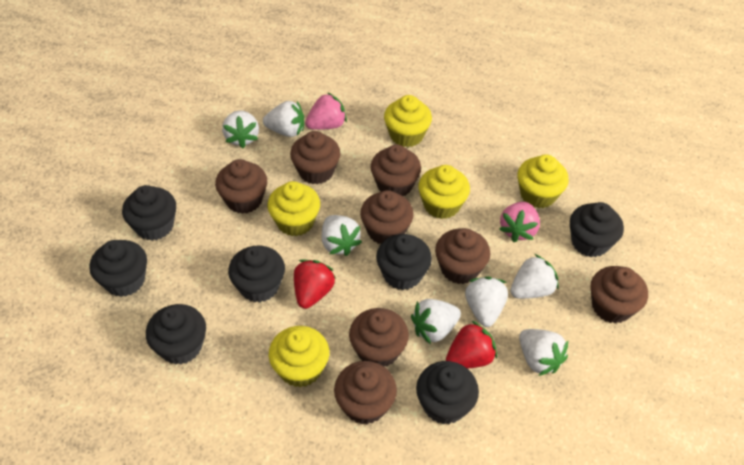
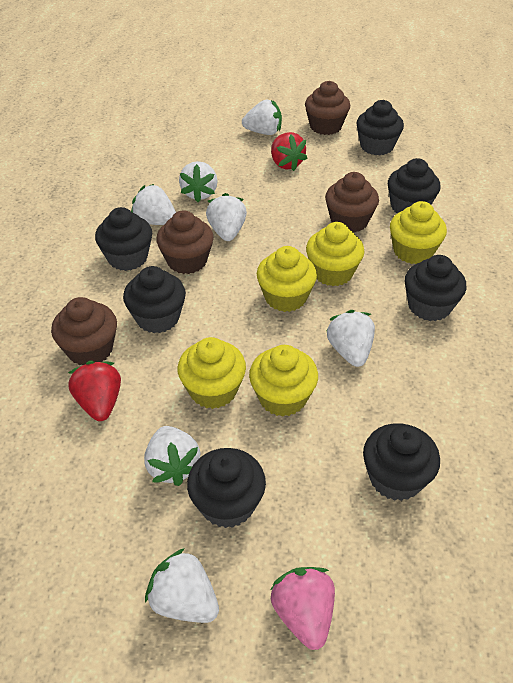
brown cupcake: 8 -> 4
pink strawberry: 2 -> 1

